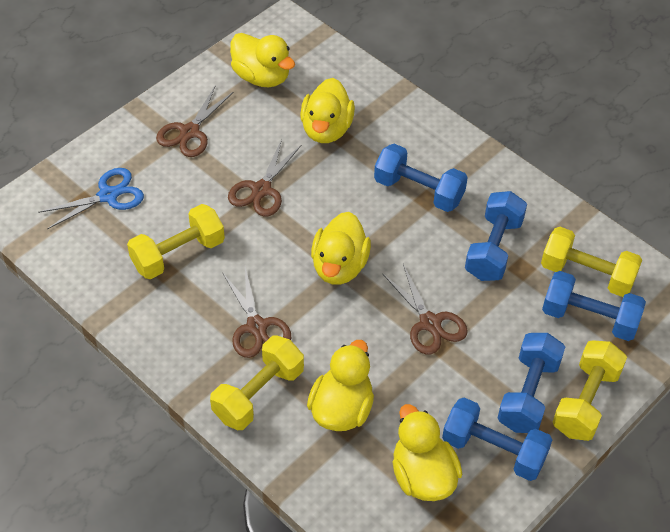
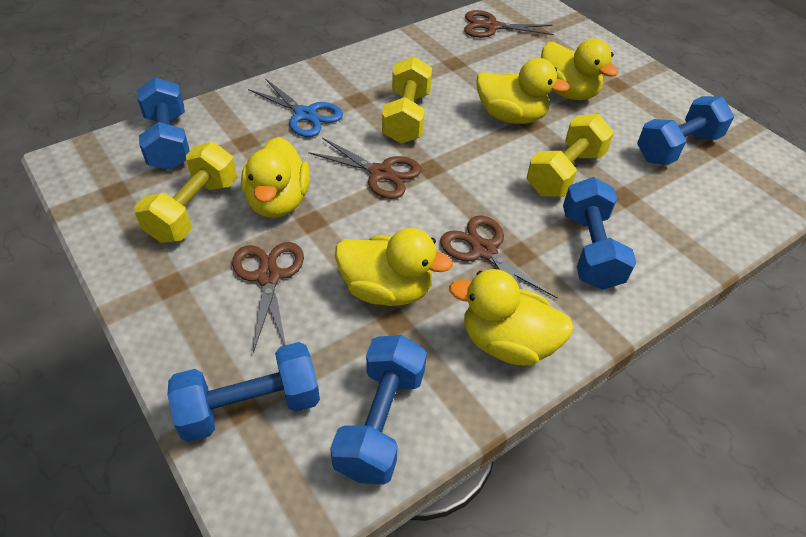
yellow dumbbell: 4 -> 3

